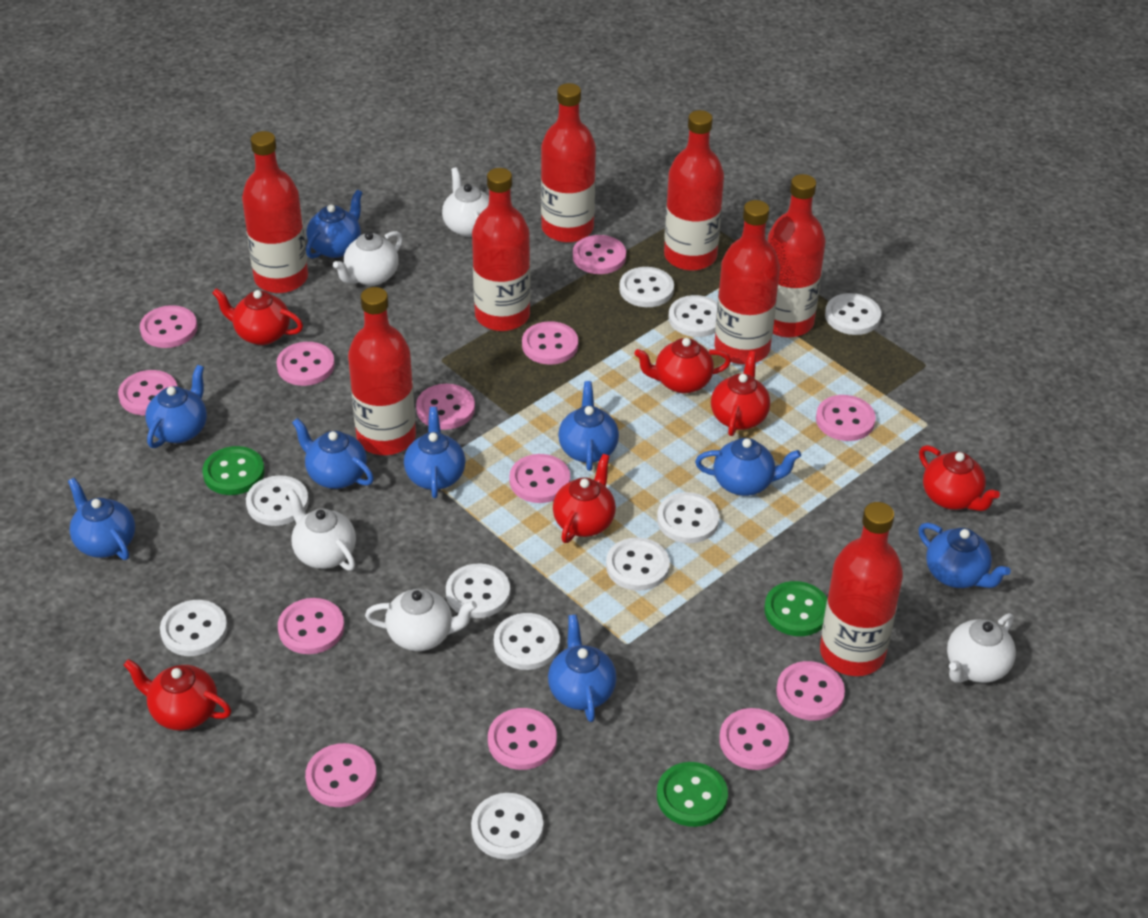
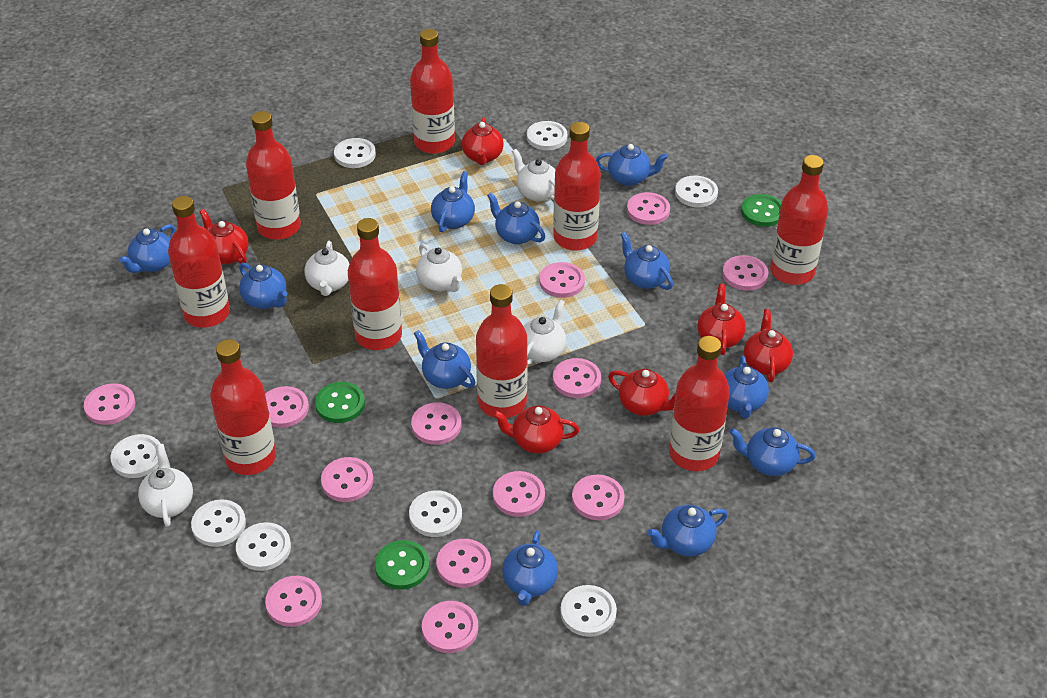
blue teapot: 9 -> 11
red bottle: 8 -> 9
white button: 10 -> 8

